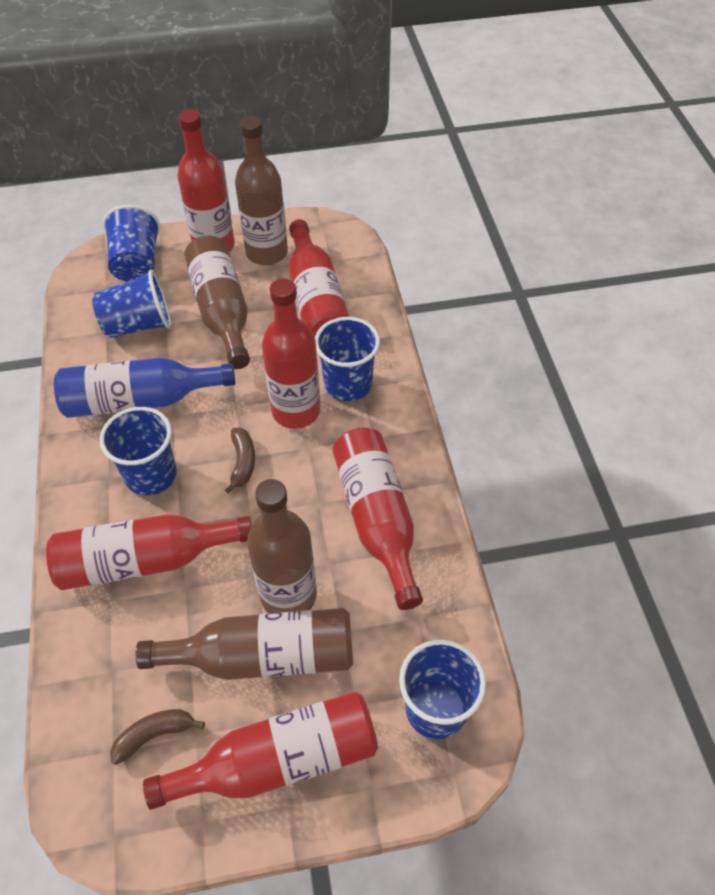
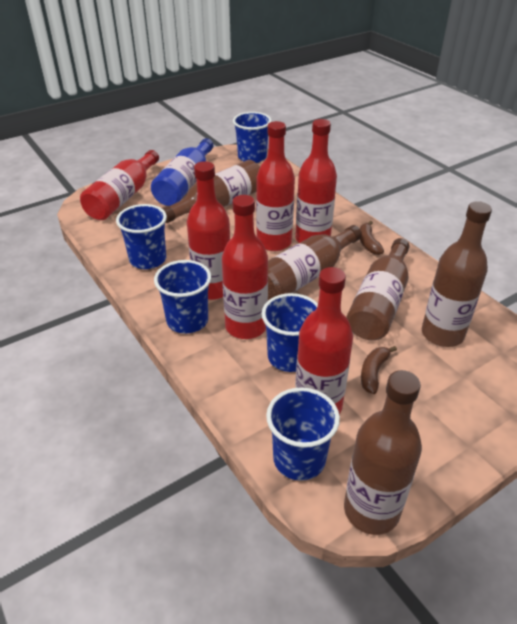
brown bottle: 4 -> 5

